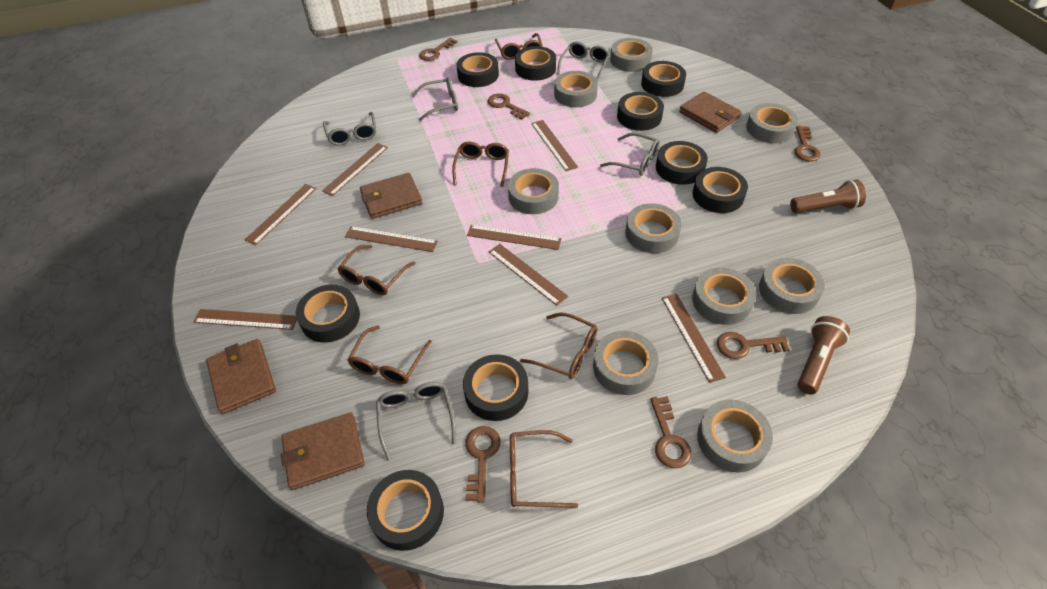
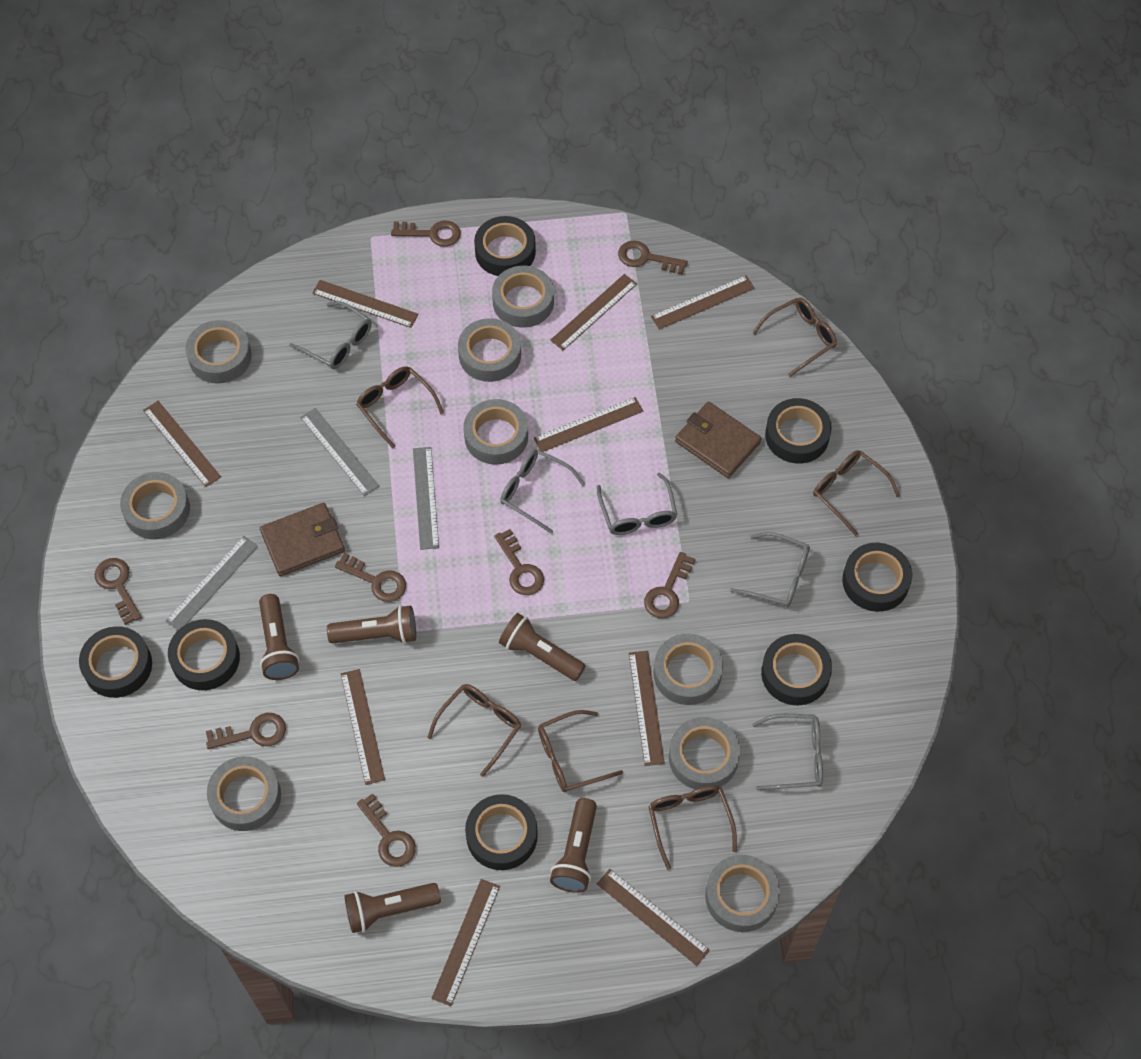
black tape: 9 -> 7
brown flashlight: 2 -> 5
brown key: 6 -> 8
brown ruler: 8 -> 9
brown wallet: 4 -> 2
grey ruler: 0 -> 3

